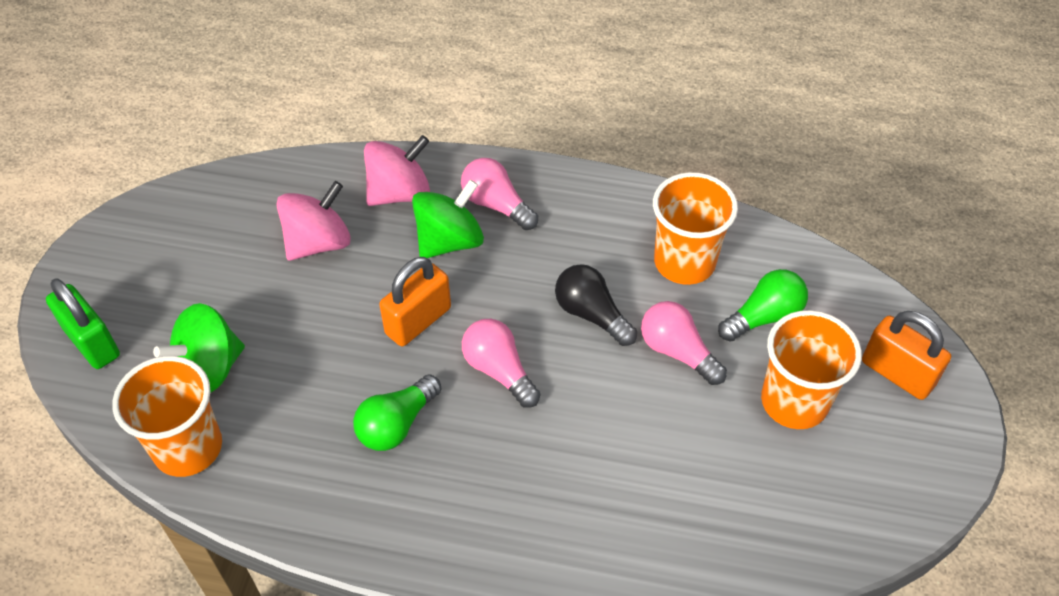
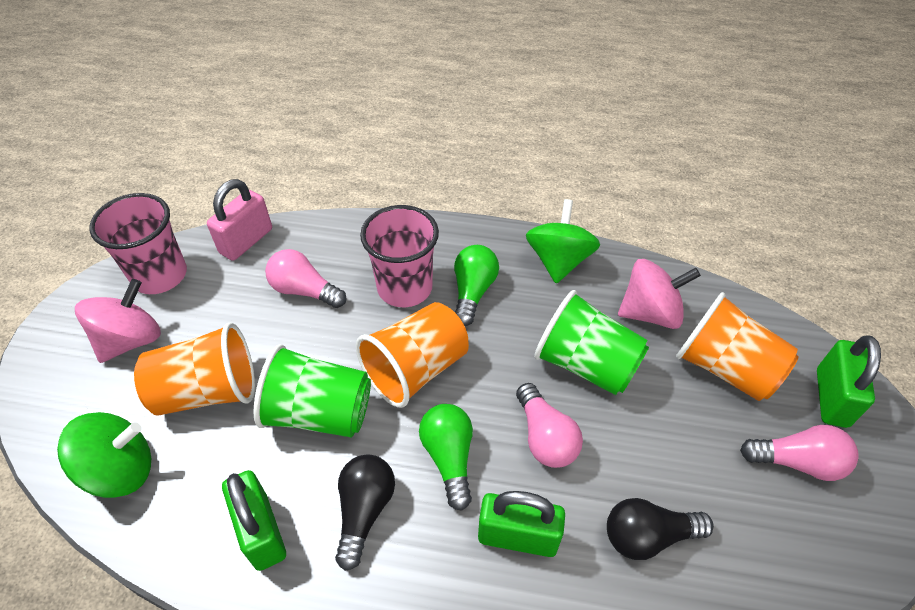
black light bulb: 1 -> 2
green cup: 0 -> 2
green padlock: 1 -> 3
orange padlock: 2 -> 0
pink cup: 0 -> 2
pink padlock: 0 -> 1

